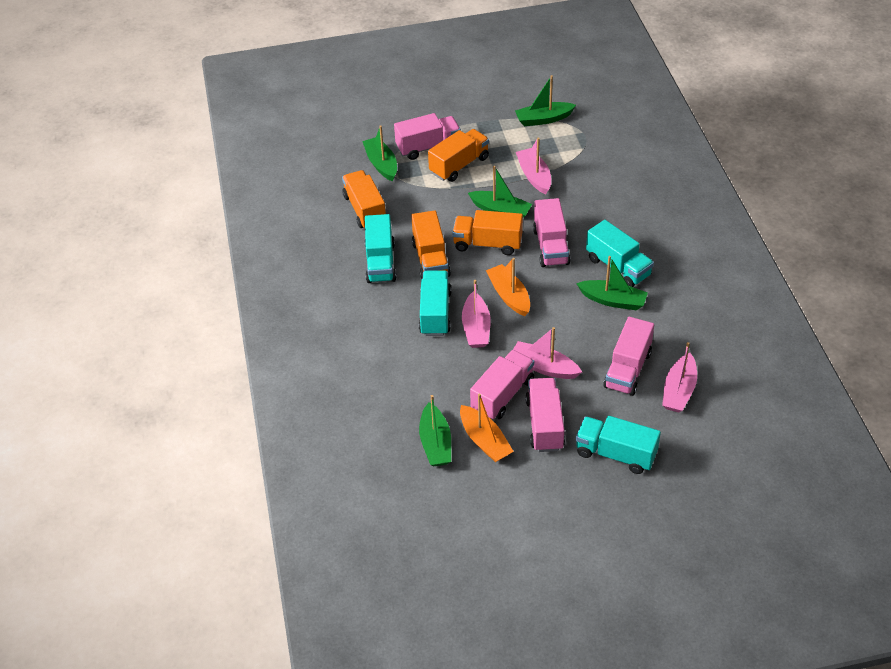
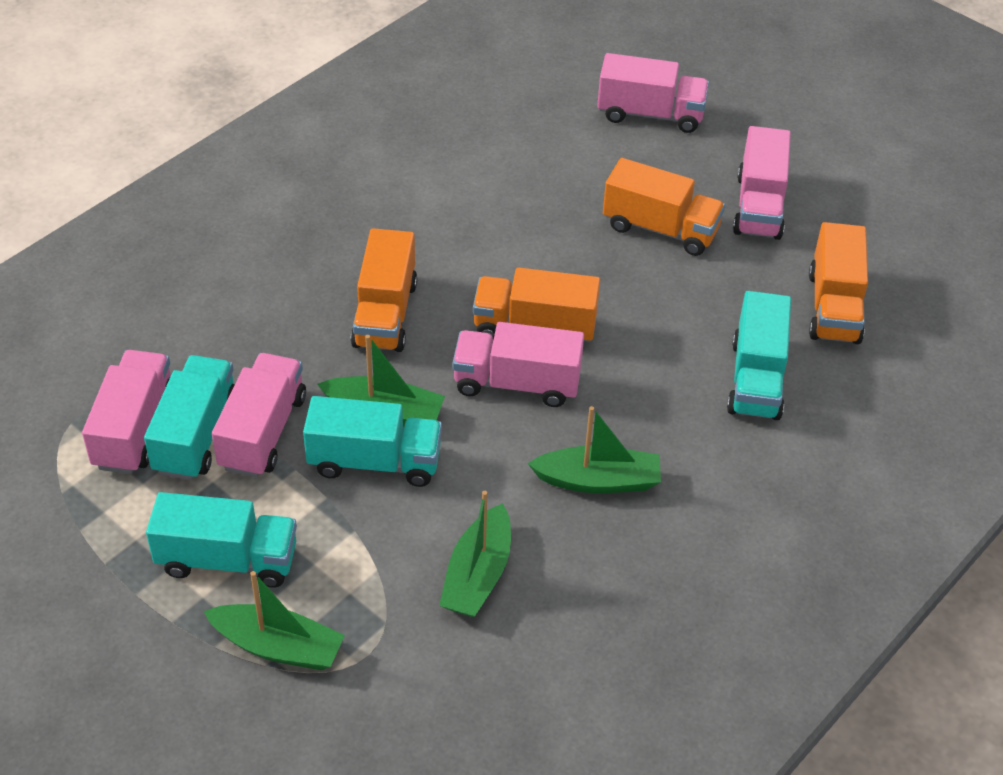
green boat: 5 -> 4
orange boat: 2 -> 0
pink boat: 4 -> 0

